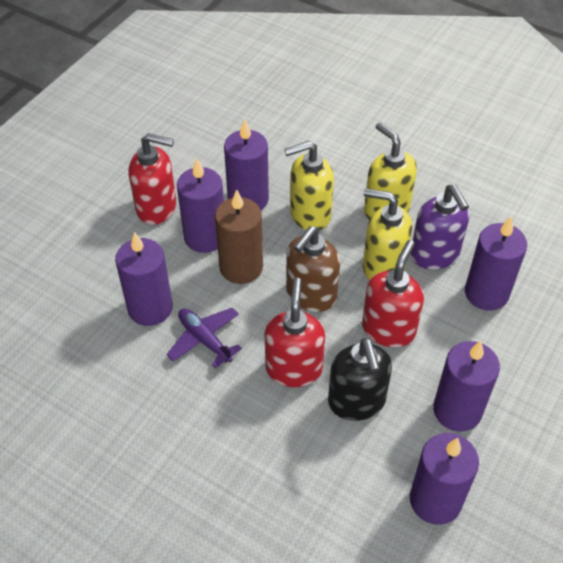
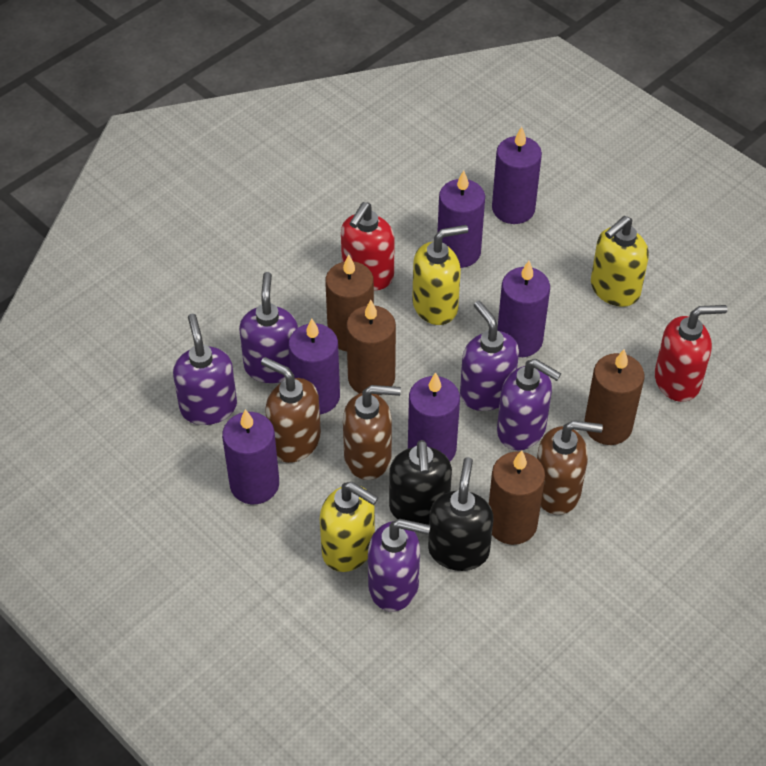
black soap dispenser: 1 -> 2
brown candle: 1 -> 4
brown soap dispenser: 1 -> 3
purple plane: 1 -> 0
purple soap dispenser: 1 -> 5
red soap dispenser: 3 -> 2

